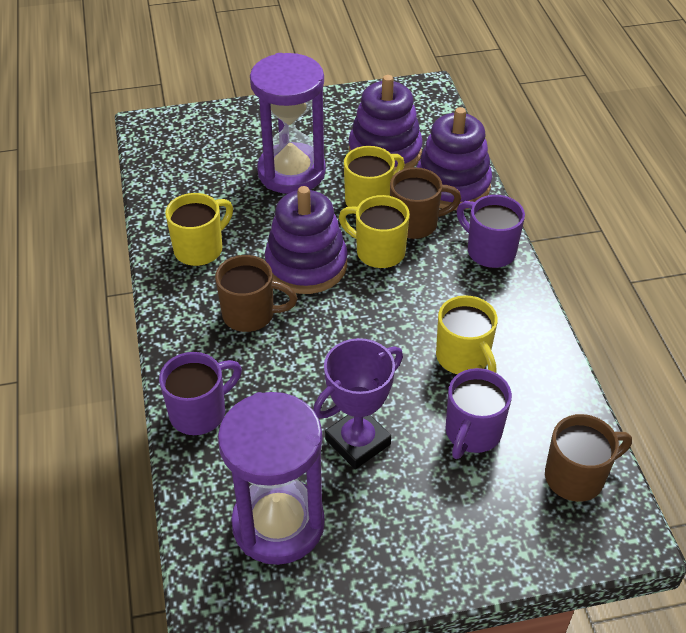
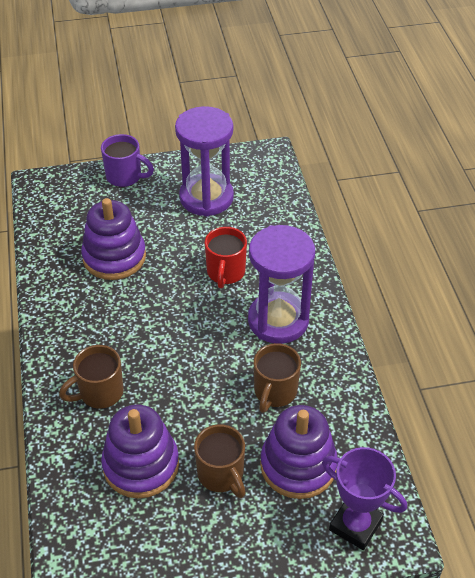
purple mug: 3 -> 1
red mug: 0 -> 1
yellow mug: 4 -> 0

